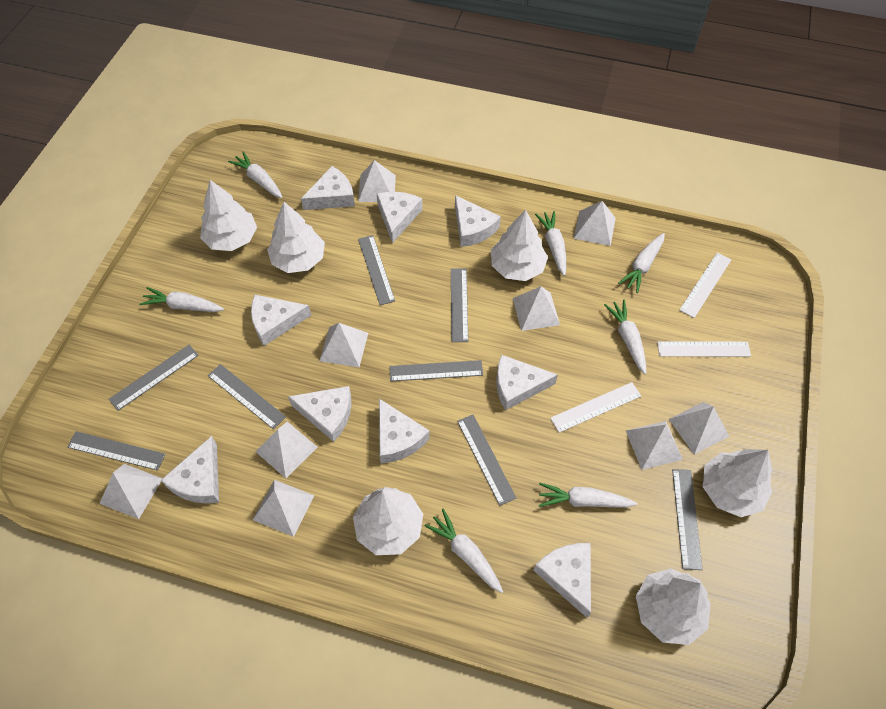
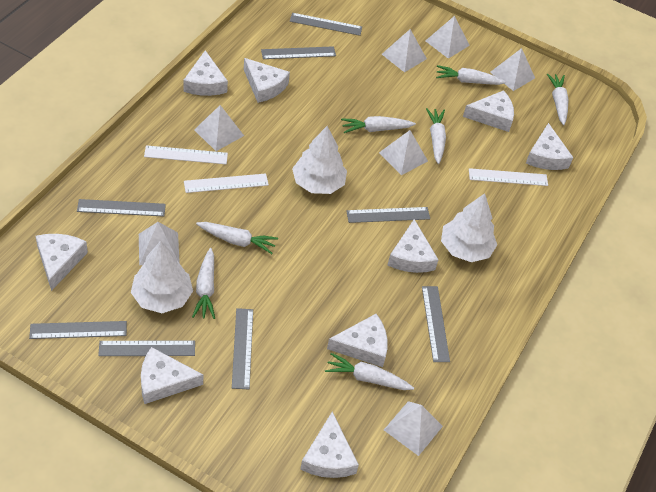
white pyramid: 9 -> 7
white tree: 6 -> 3

